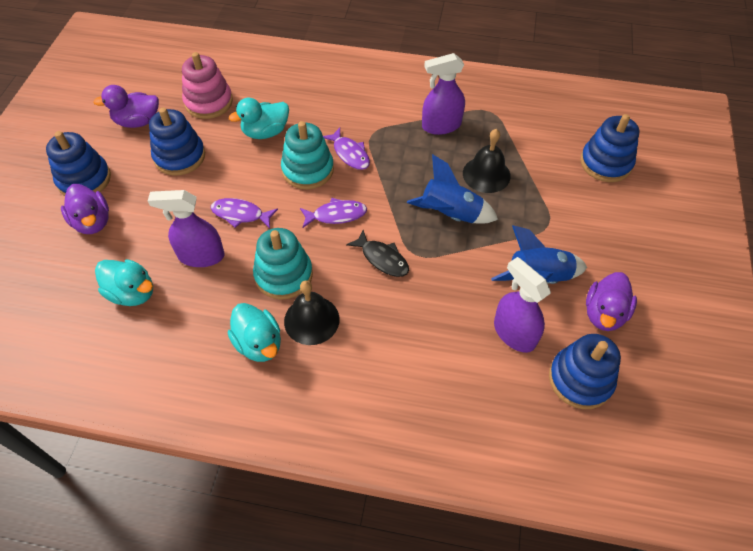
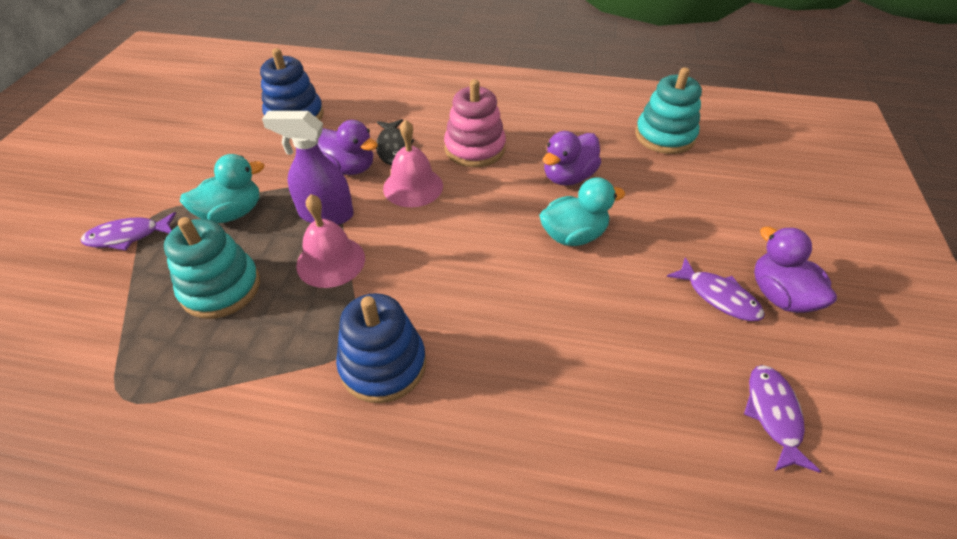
black bell: 2 -> 0
blue rocket: 2 -> 0
blue stacking toy: 4 -> 2
pink bell: 0 -> 2
purple spray bottle: 3 -> 1
turquoise duck: 3 -> 2

